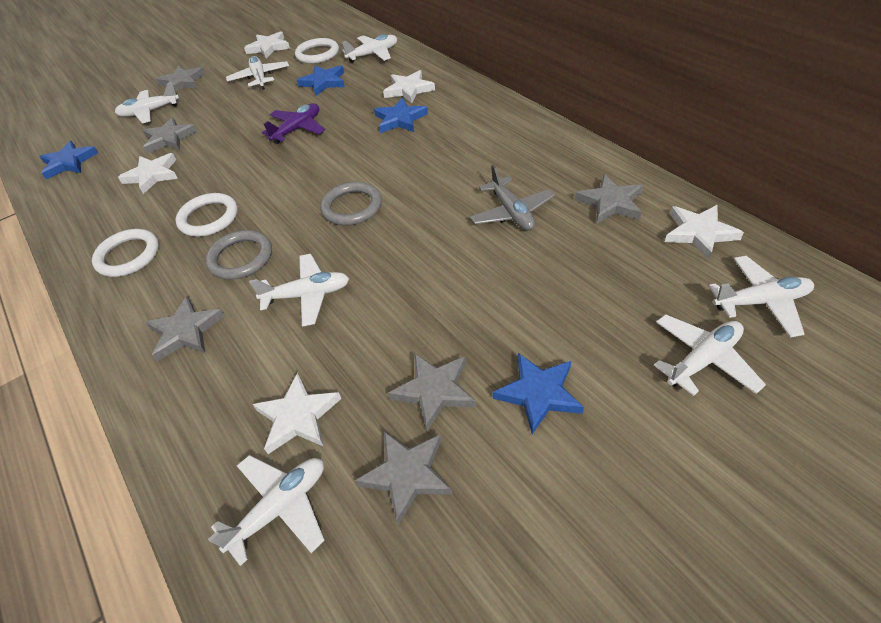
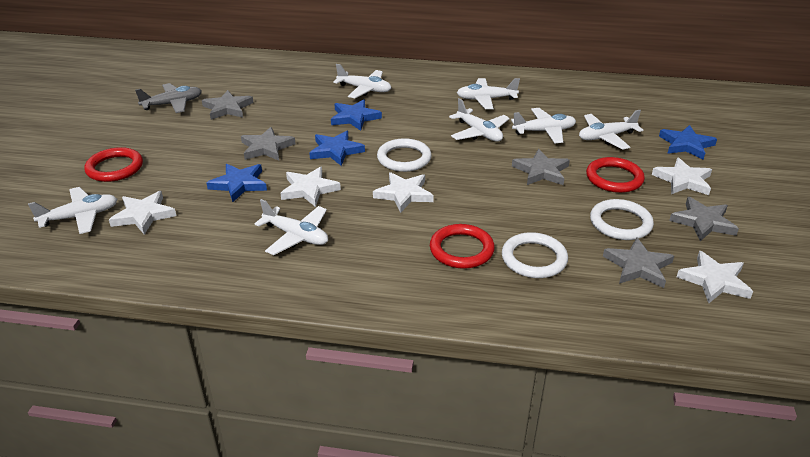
grey ring: 2 -> 0
grey star: 6 -> 5
purple plane: 1 -> 0
red ring: 0 -> 3

